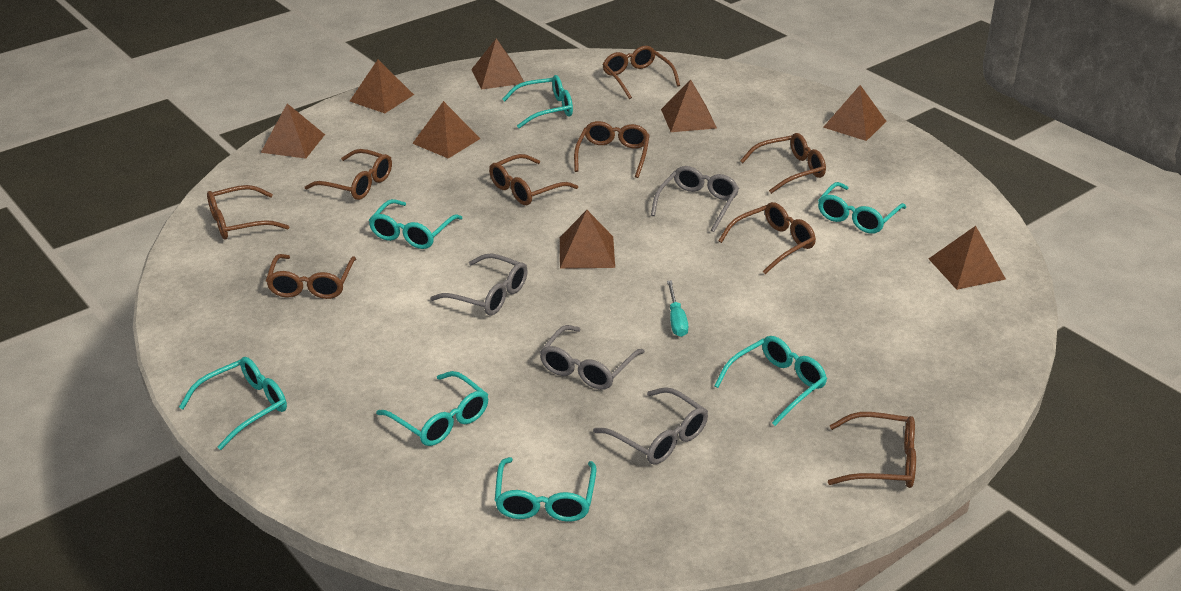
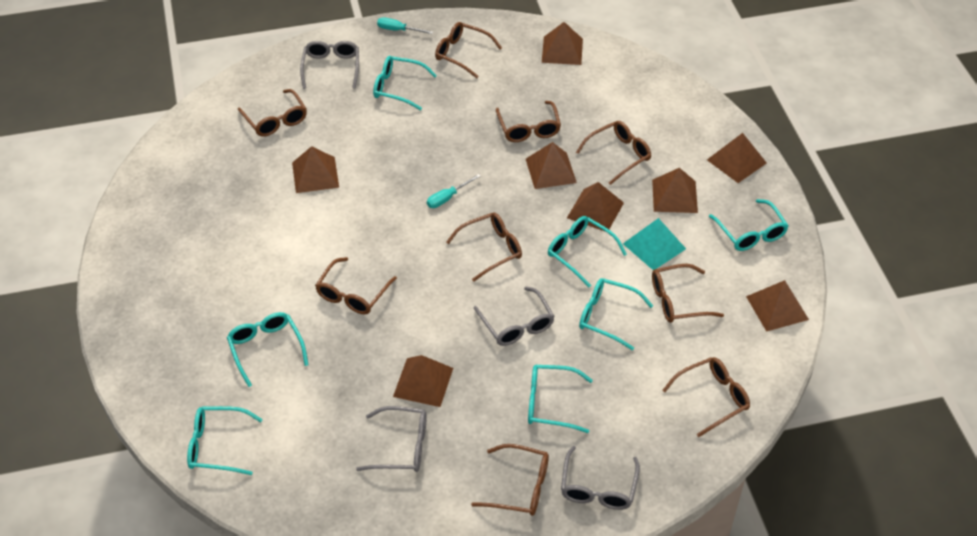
turquoise pyramid: 0 -> 1
turquoise screwdriver: 1 -> 2

